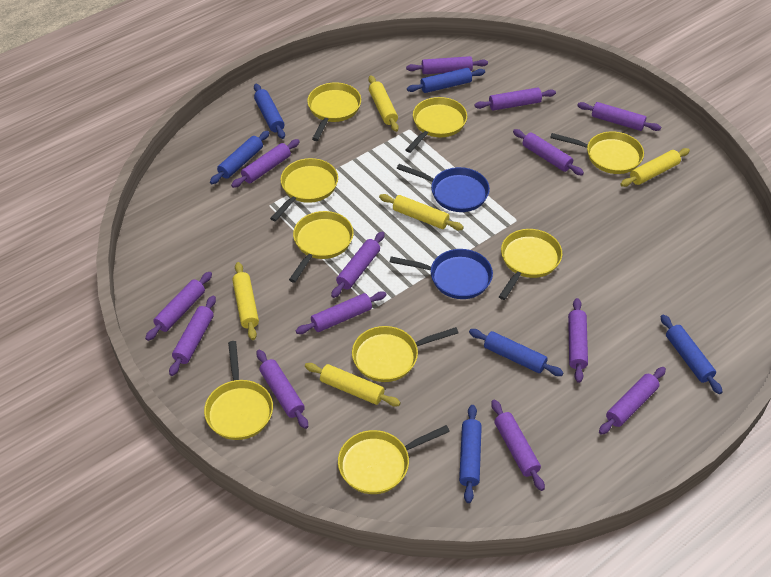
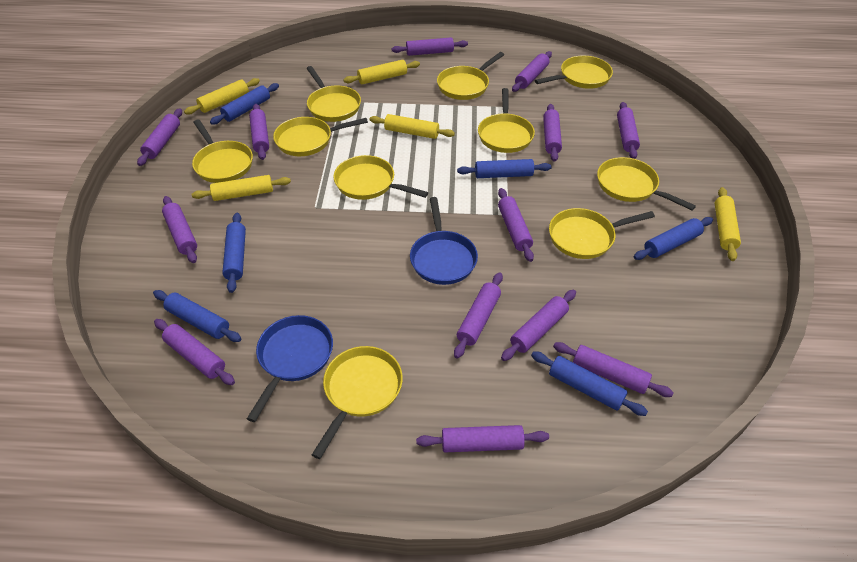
yellow pan: 9 -> 10

